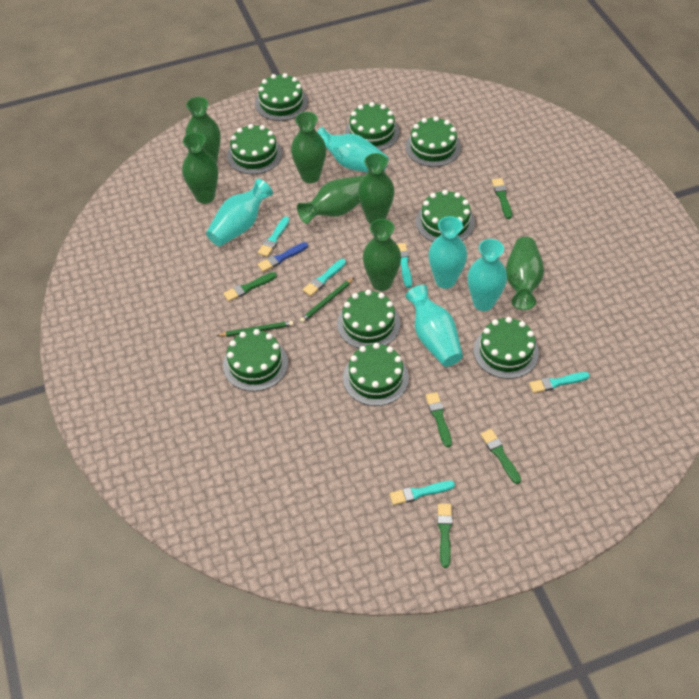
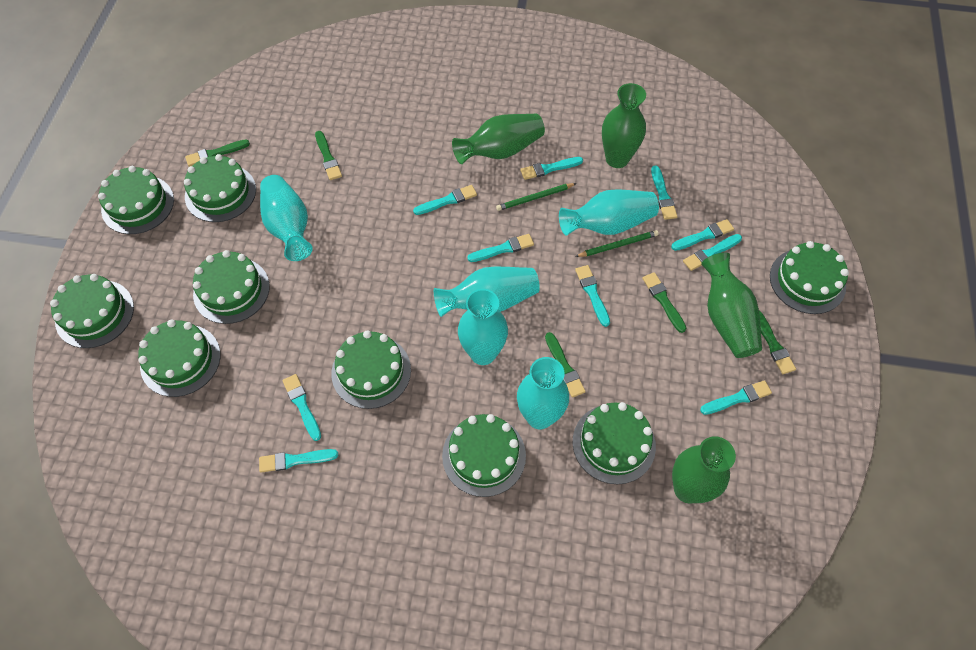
blue brush: 1 -> 0
green vase: 7 -> 4
turquoise brush: 5 -> 10

